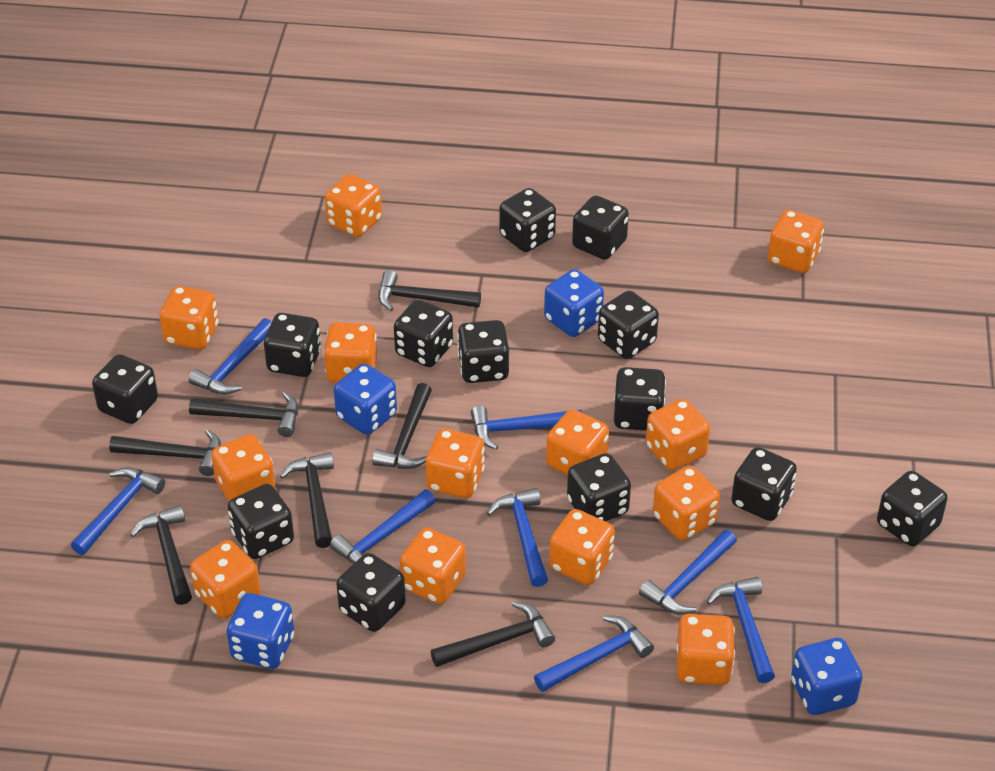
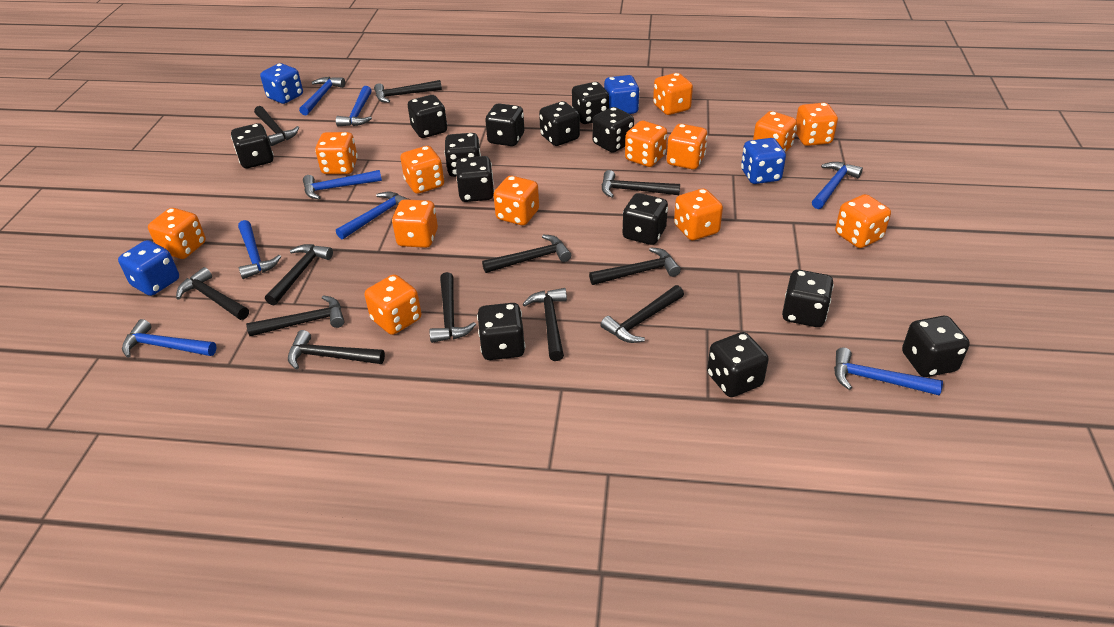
black hammer: 7 -> 12

